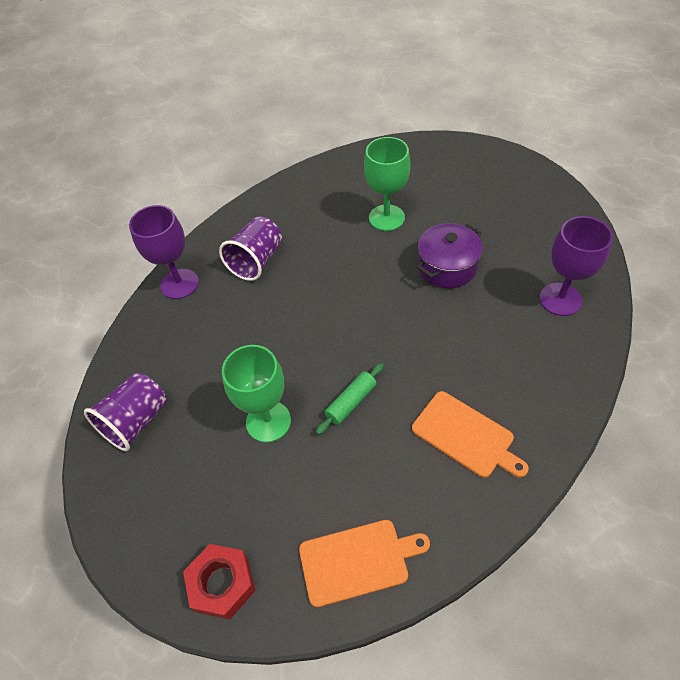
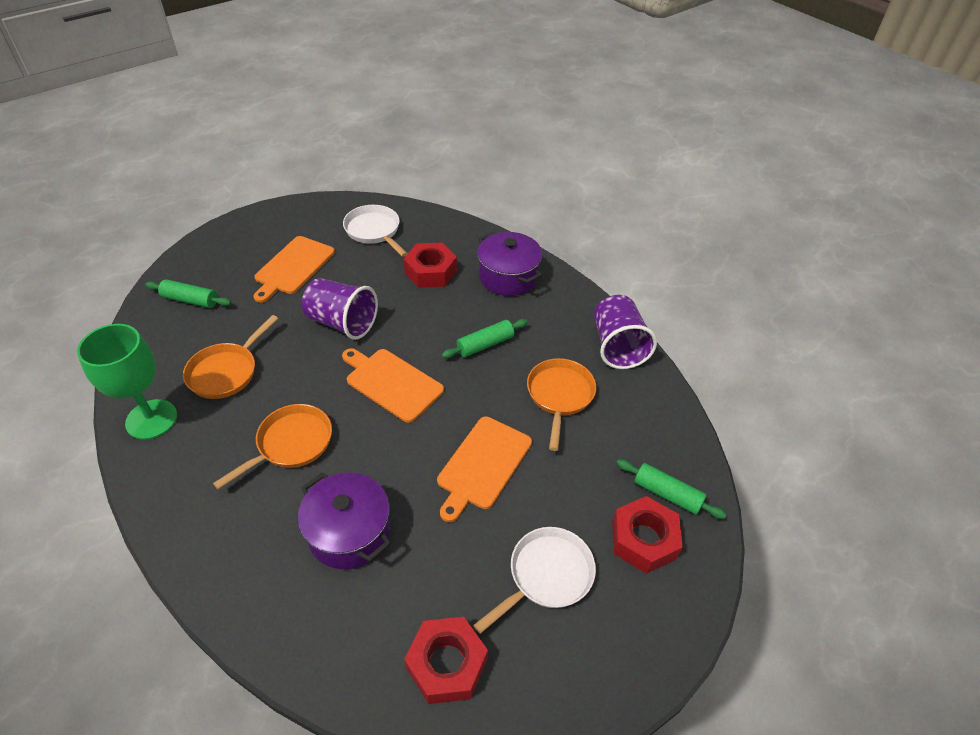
green goblet: 2 -> 1
green rolling pin: 1 -> 3
orange cutting board: 2 -> 3
orange pan: 0 -> 3
purple goblet: 2 -> 0
purple pot: 1 -> 2
red nut: 1 -> 3
white pan: 0 -> 2

